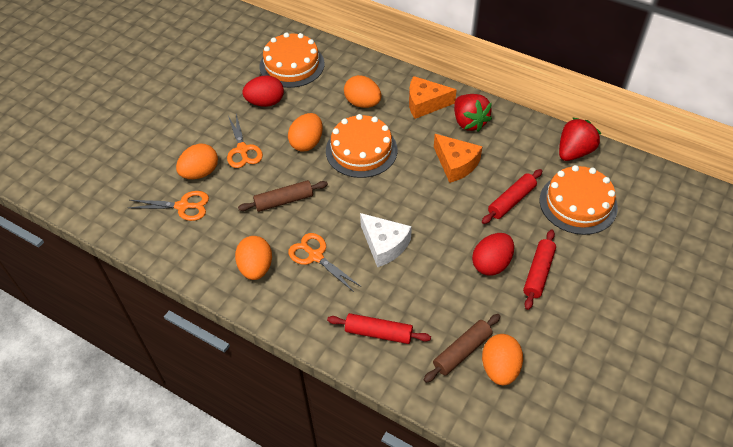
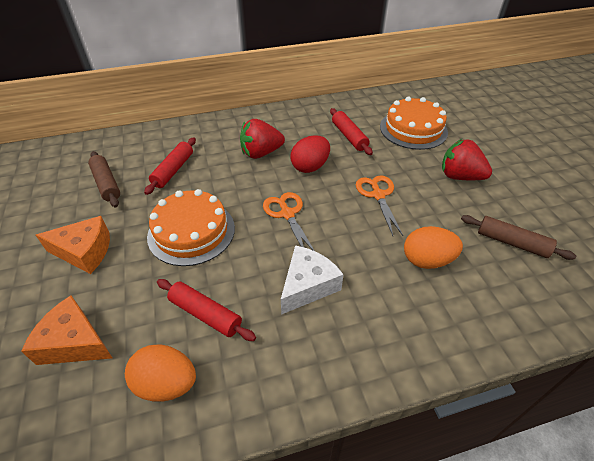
orange cake: 3 -> 2
orange egg: 5 -> 2
orange scissors: 3 -> 2
red egg: 2 -> 1

